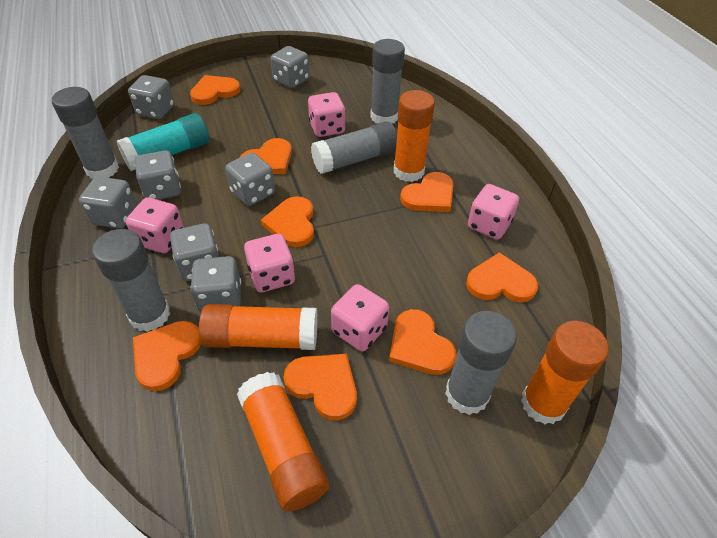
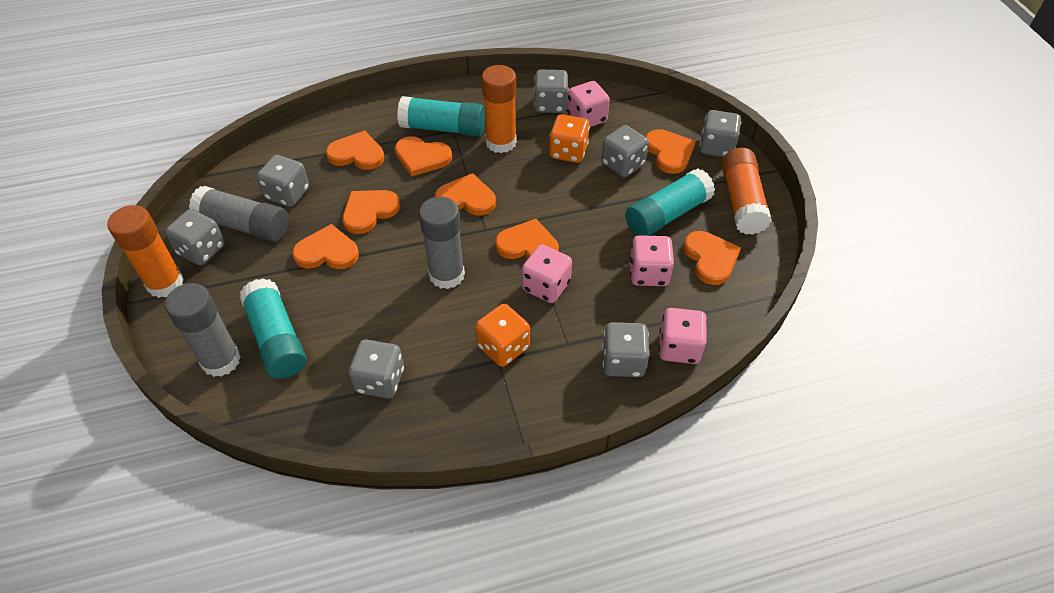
grey glue stick: 5 -> 3
orange dice: 0 -> 2
orange glue stick: 4 -> 3
pink dice: 5 -> 4
turquoise glue stick: 1 -> 3

